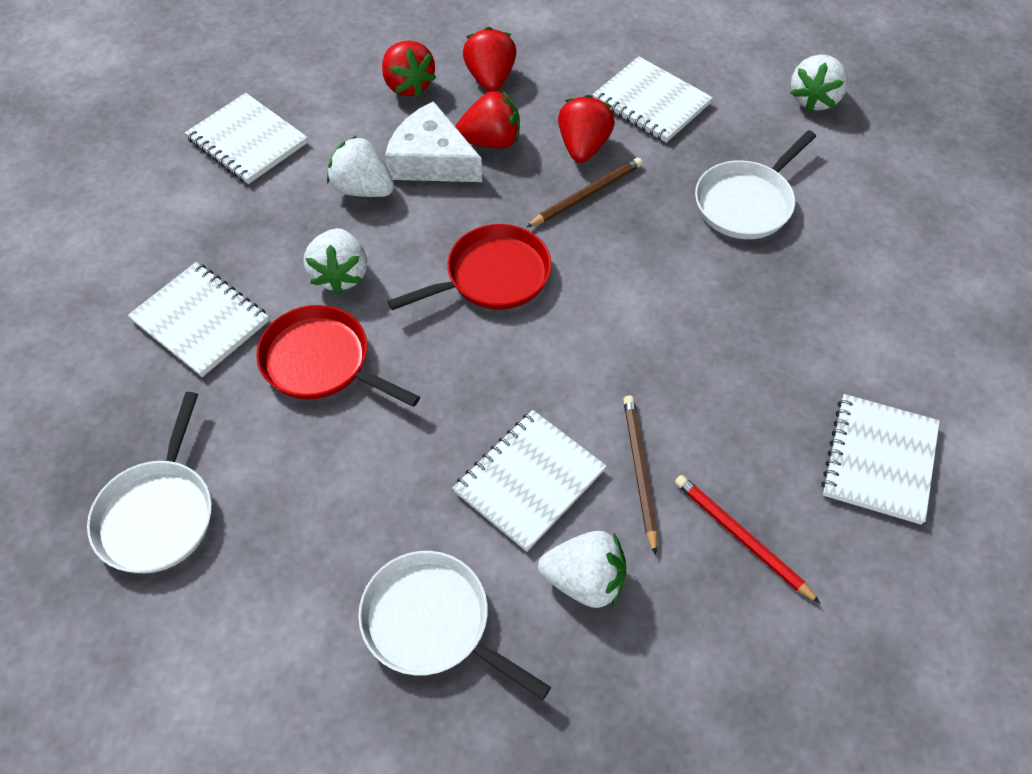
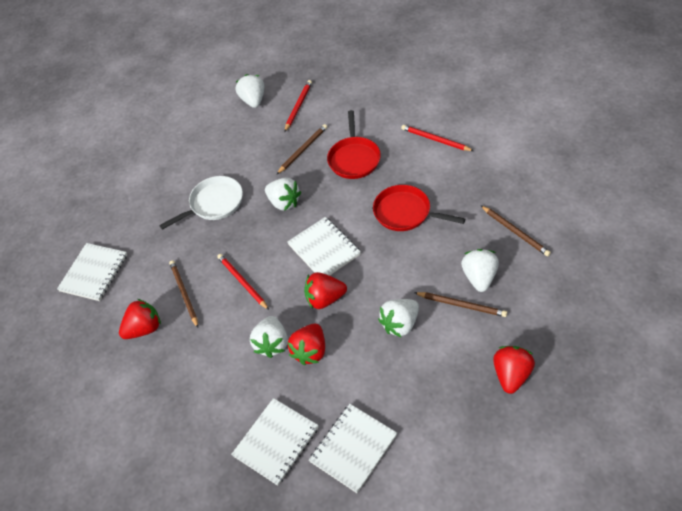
brown pencil: 2 -> 4
red pencil: 1 -> 3
white cheese: 1 -> 0
white notebook: 5 -> 4
white pan: 3 -> 1
white strawberry: 4 -> 5

